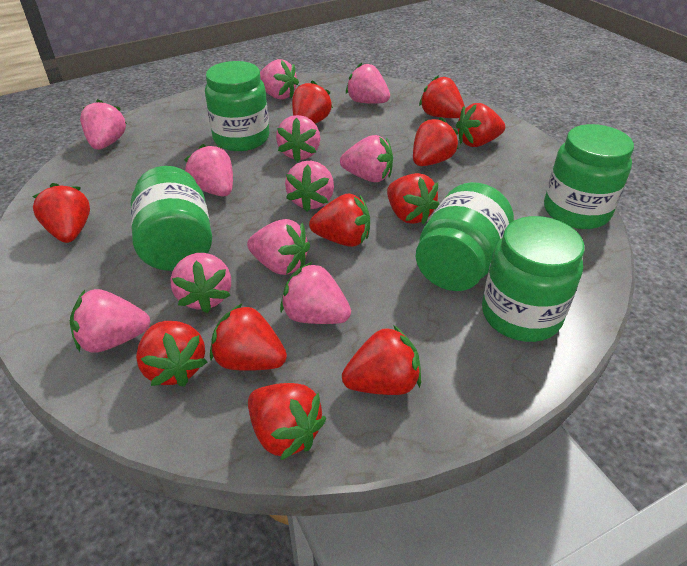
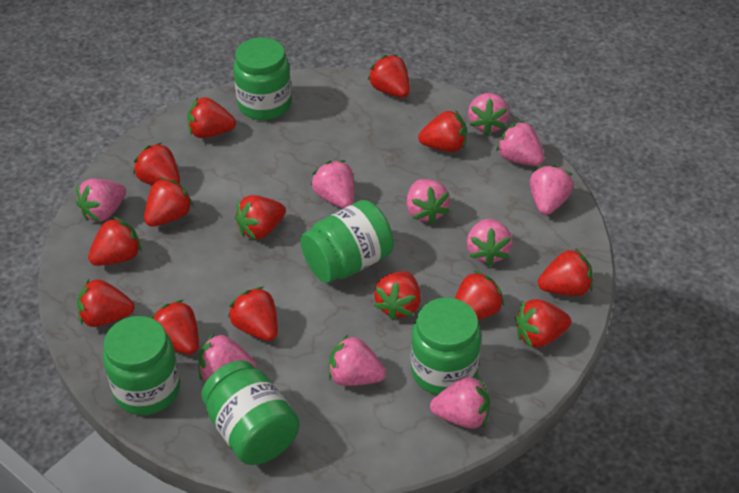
pink strawberry: 11 -> 10
red strawberry: 11 -> 14

